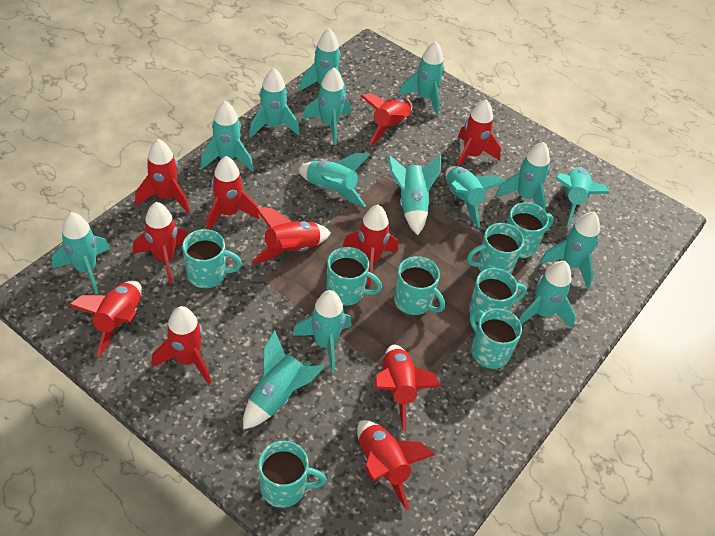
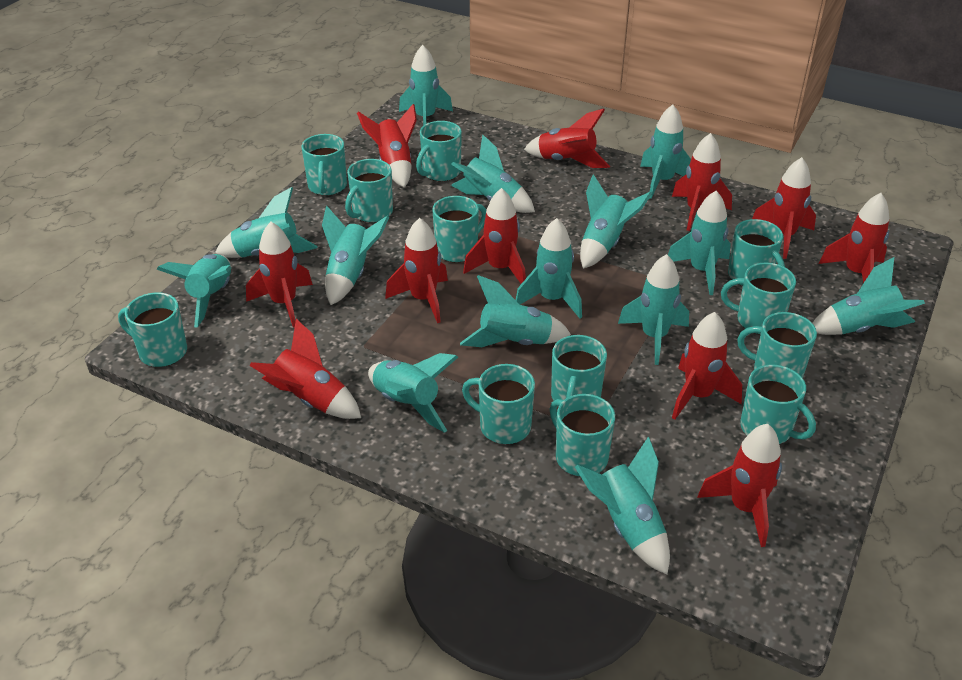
turquoise mug: 8 -> 12
turquoise rocket: 15 -> 14

